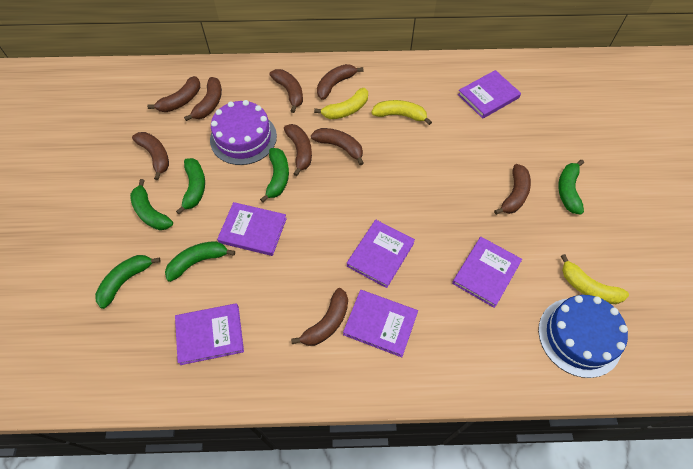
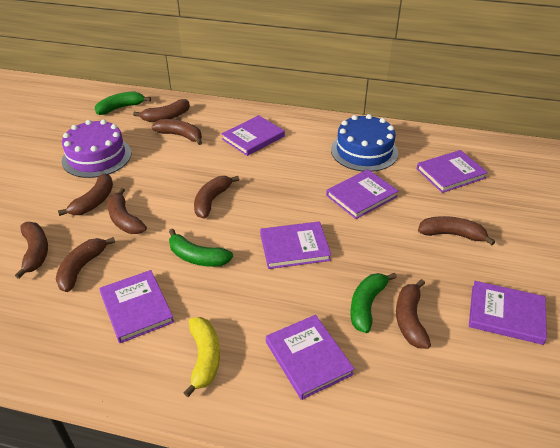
green banana: 6 -> 3
purple book: 6 -> 7
yellow banana: 3 -> 1

